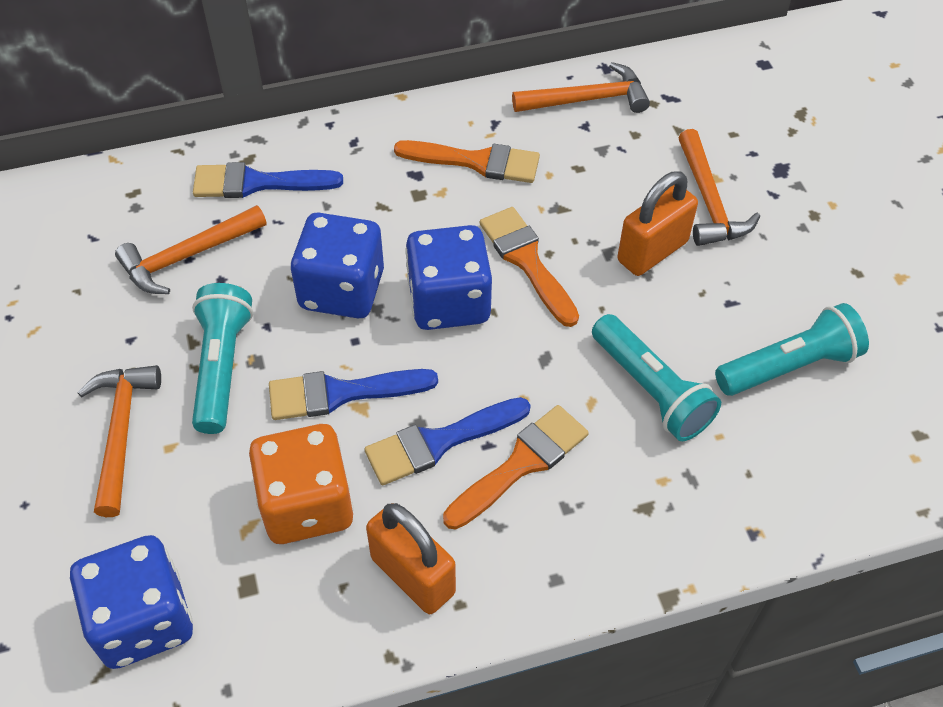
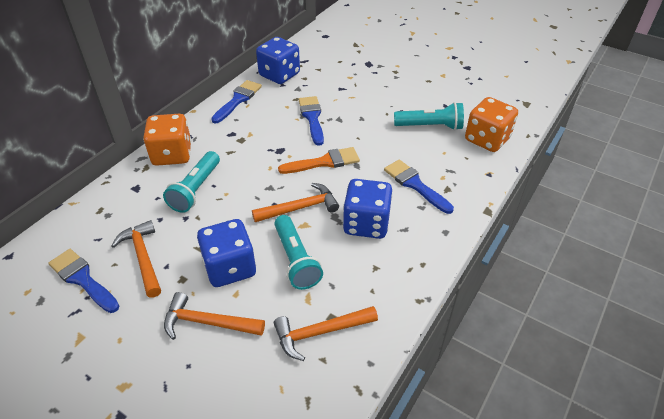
blue brush: 3 -> 4
orange brush: 3 -> 1
orange dice: 1 -> 2
orange padlock: 2 -> 0

